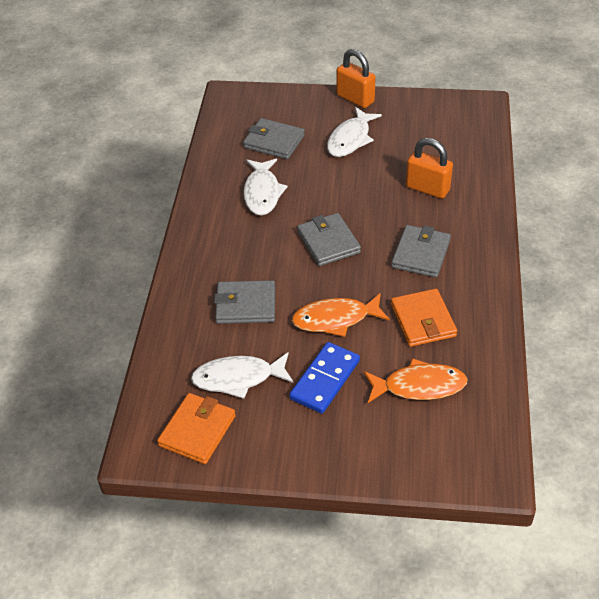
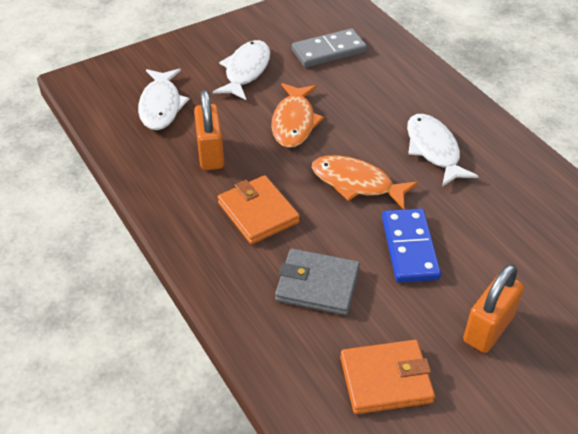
grey domino: 0 -> 1
grey wallet: 4 -> 1

